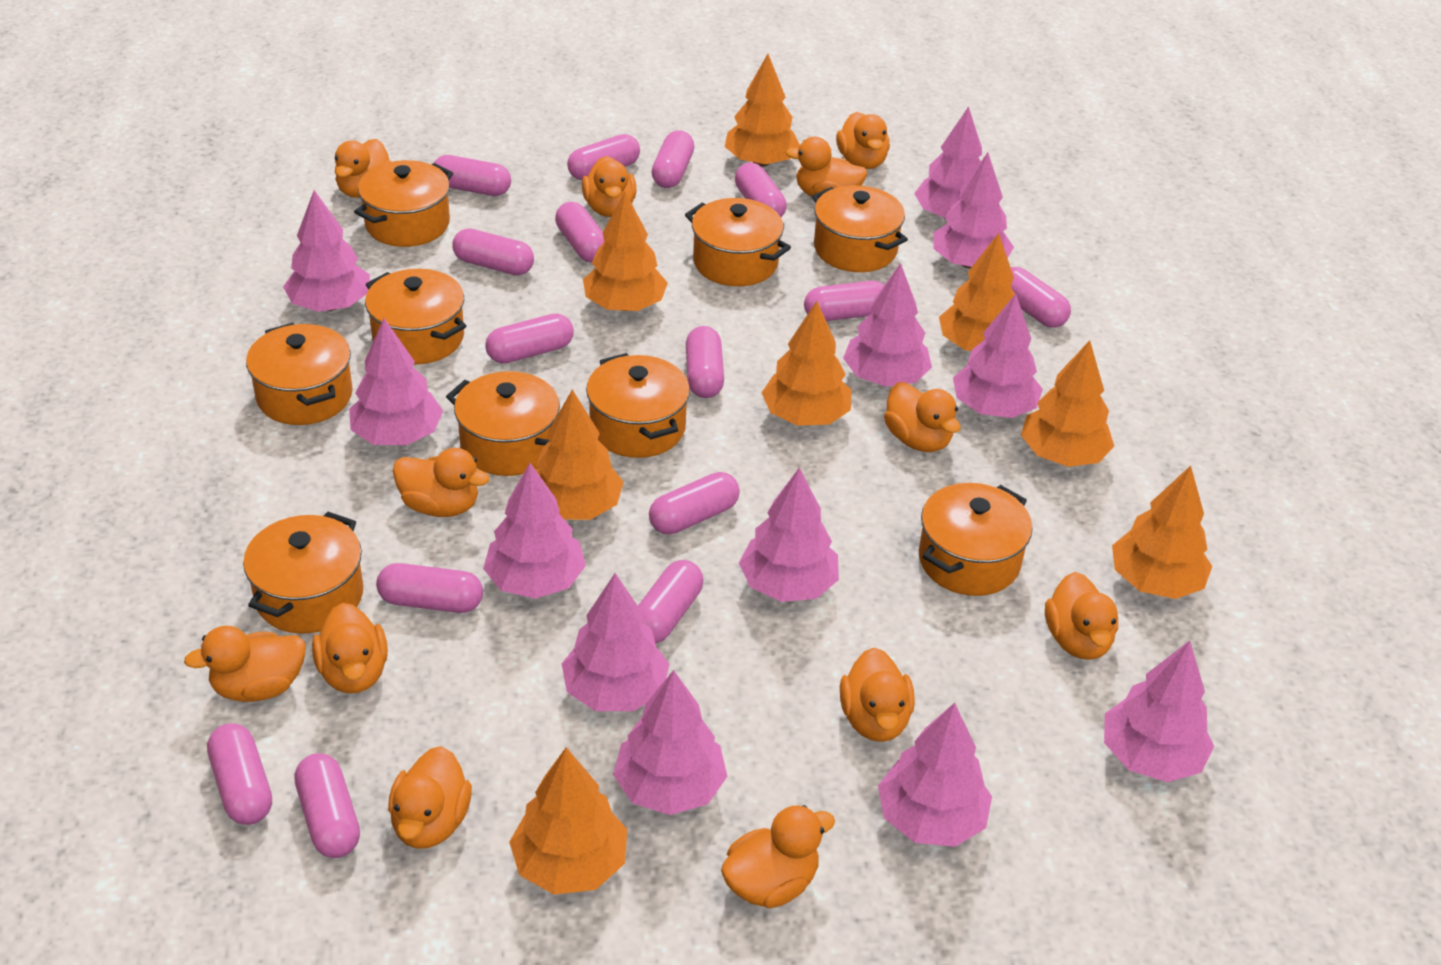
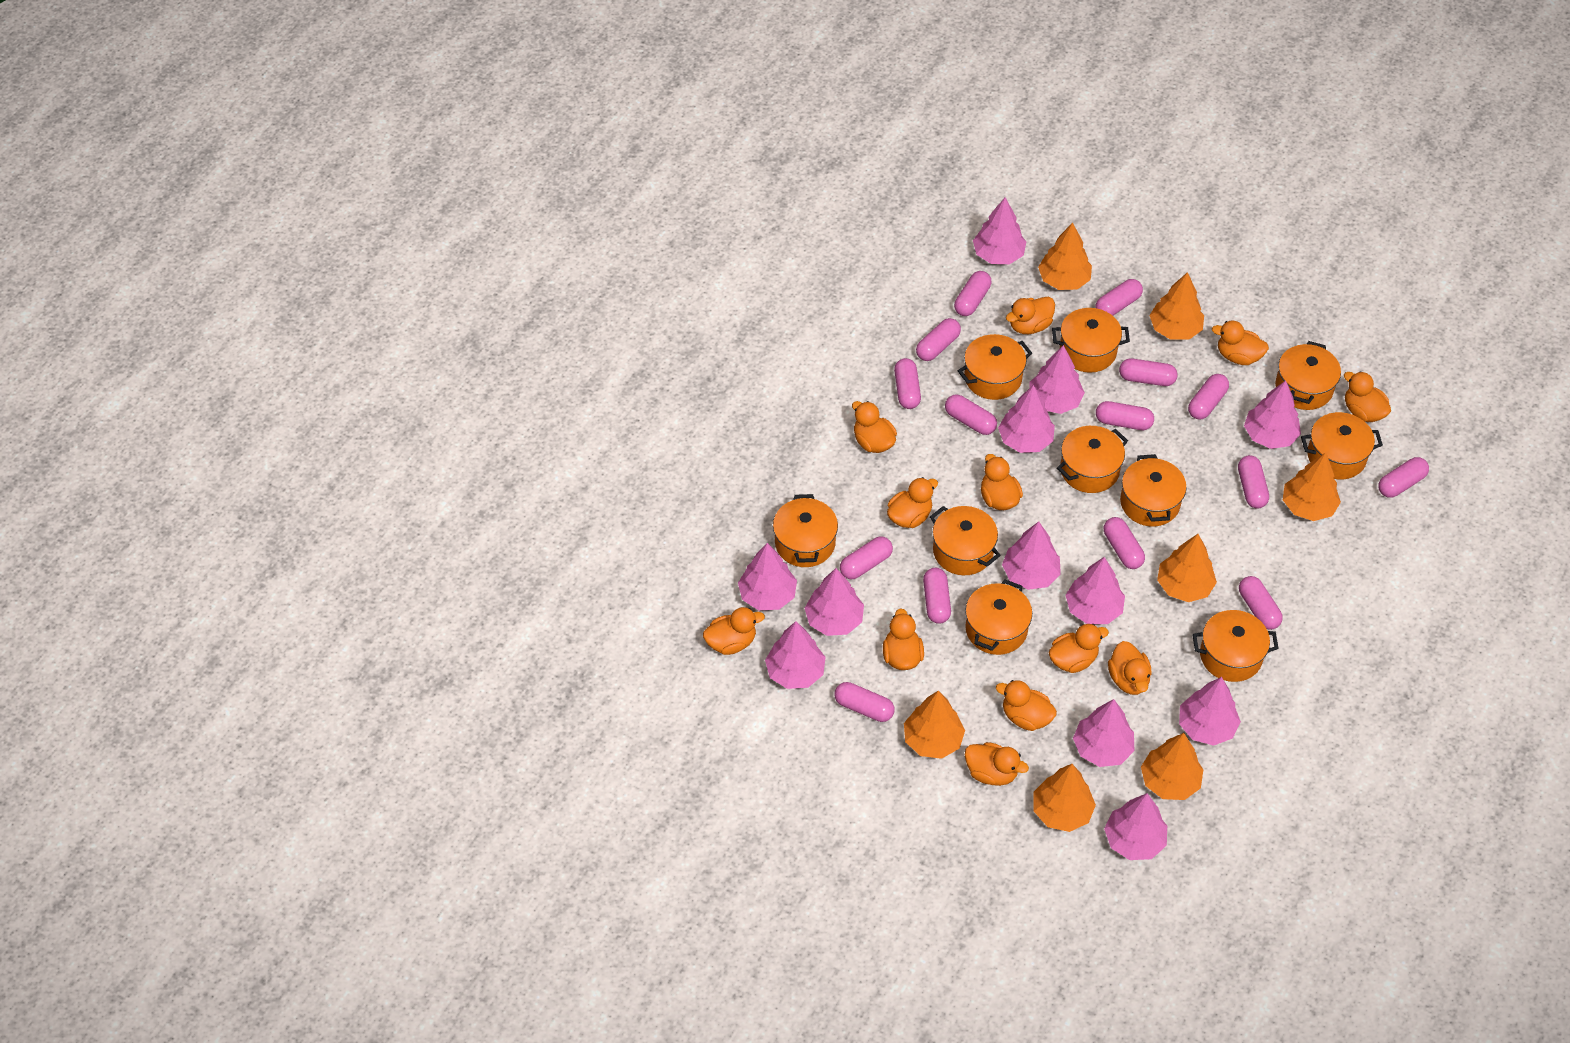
orange pot: 9 -> 10
orange tree: 8 -> 7

